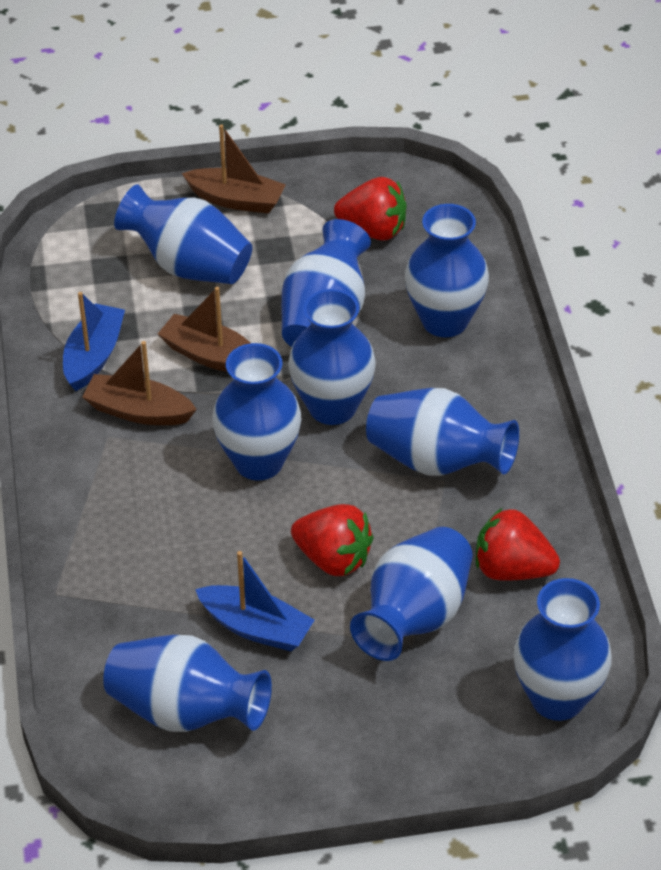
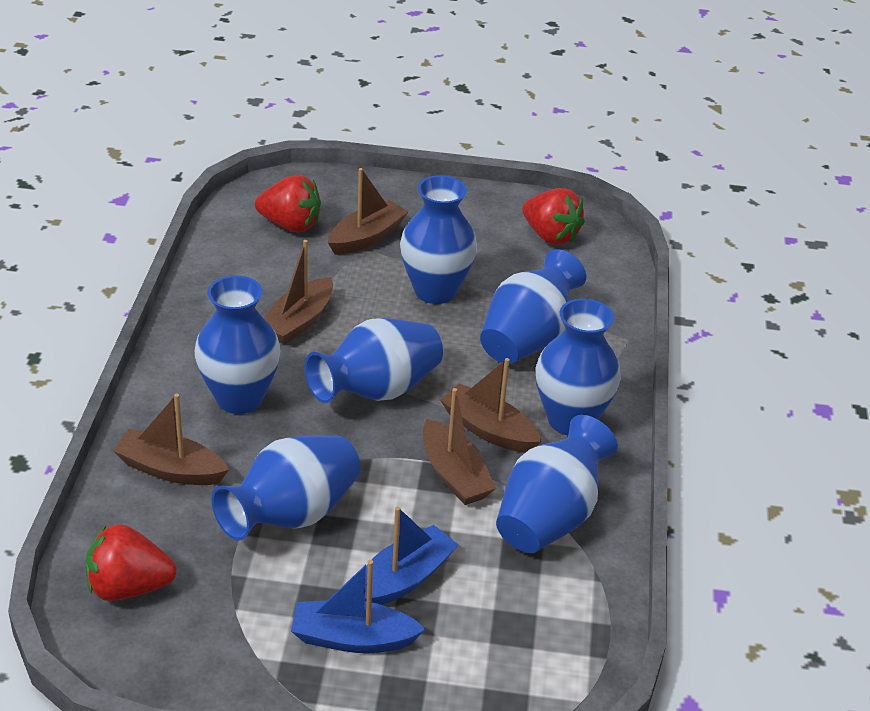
blue vase: 9 -> 7
brown boat: 3 -> 5

